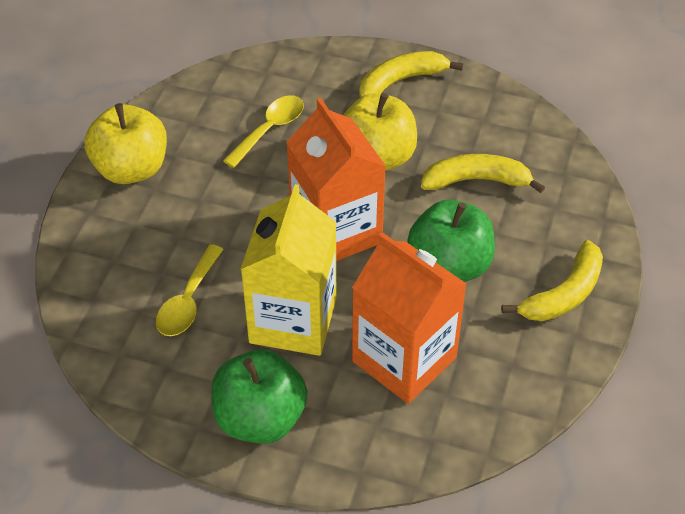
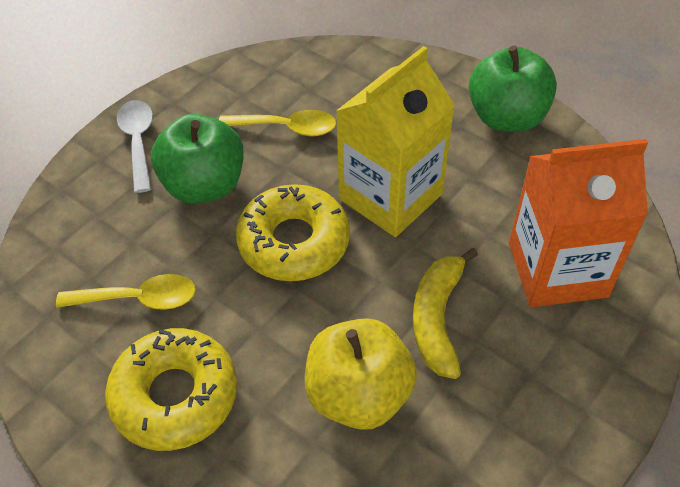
orange carton: 2 -> 1
white spoon: 0 -> 1
yellow apple: 2 -> 1
yellow banana: 3 -> 1
yellow donut: 0 -> 2

